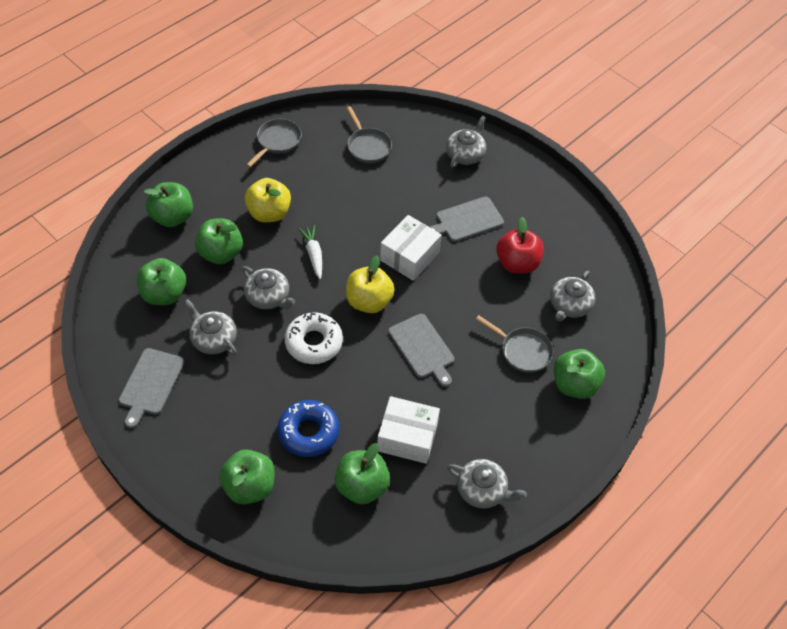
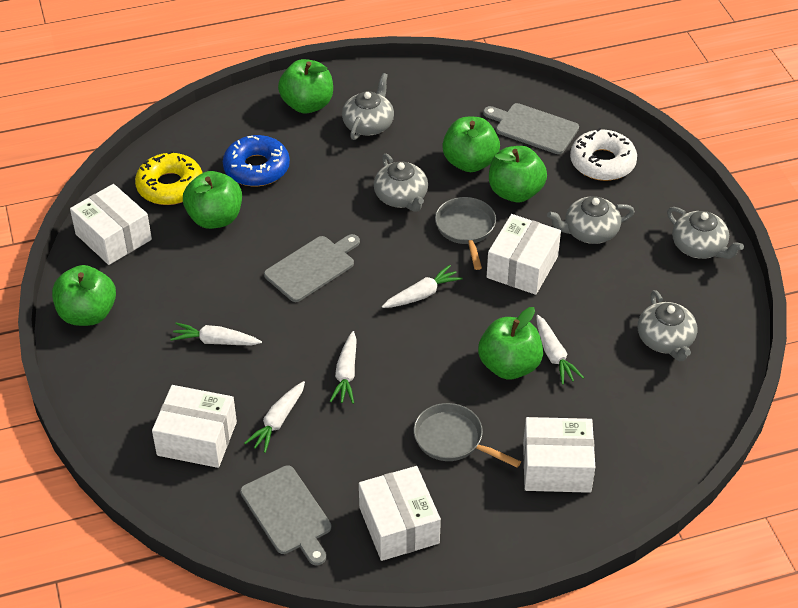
grey pan: 3 -> 2
red apple: 1 -> 0
white box: 2 -> 5
white carrot: 1 -> 5
yellow apple: 2 -> 0
yellow donut: 0 -> 1

